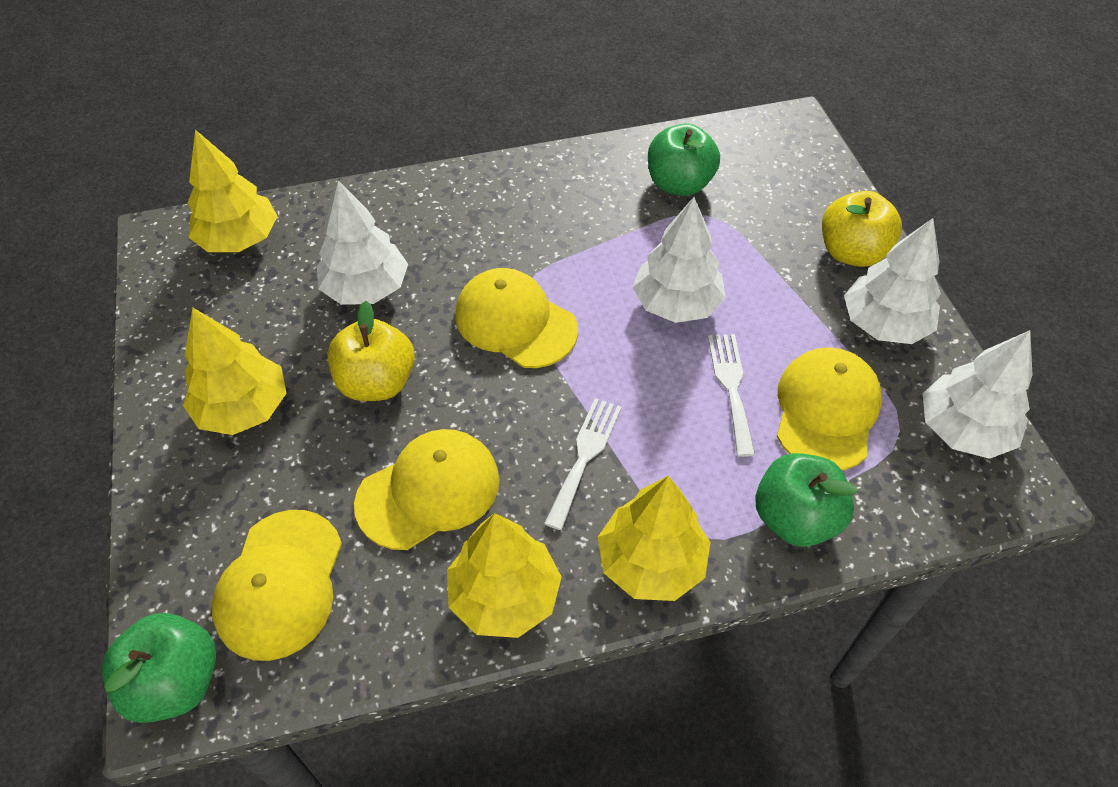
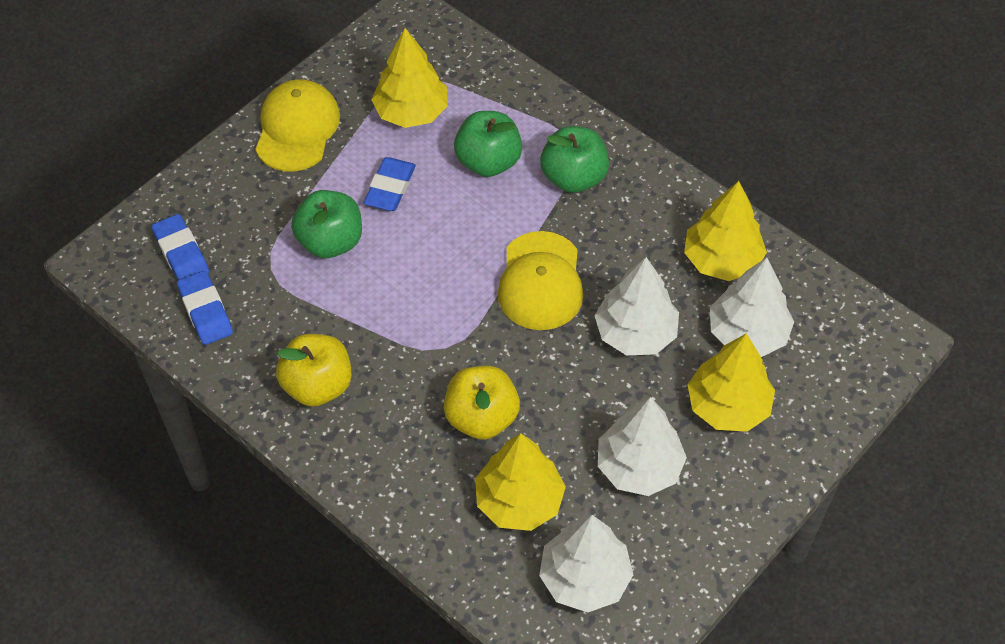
blue eraser: 0 -> 3
white fork: 2 -> 0
yellow cap: 4 -> 2

